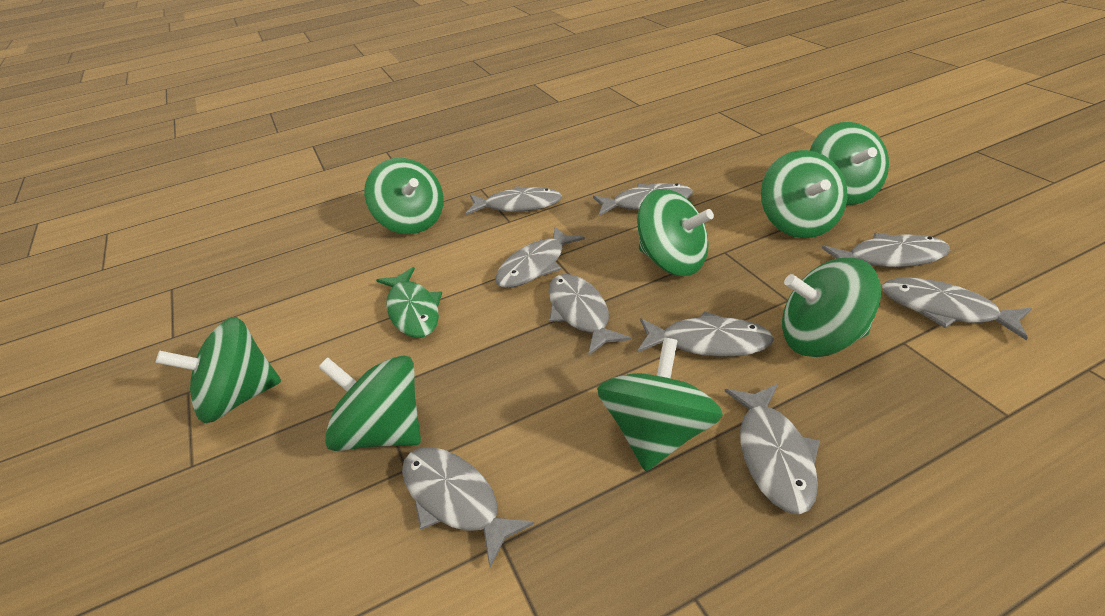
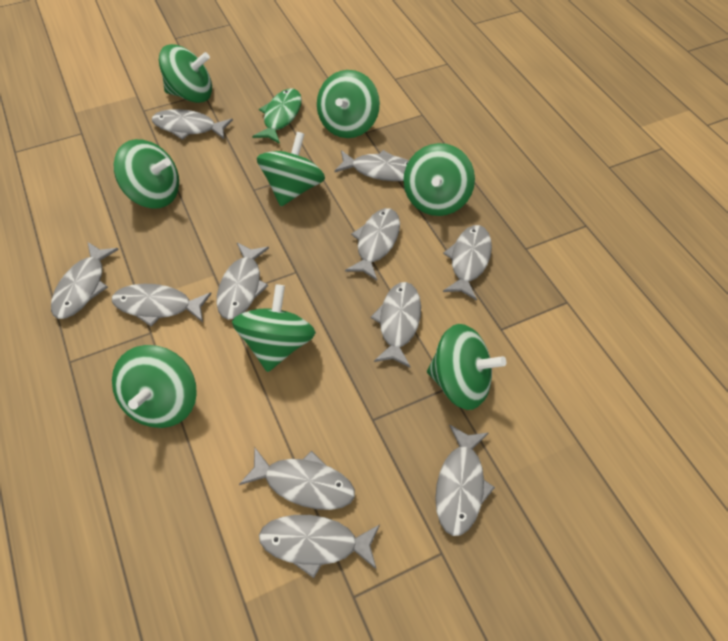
grey fish: 9 -> 11

